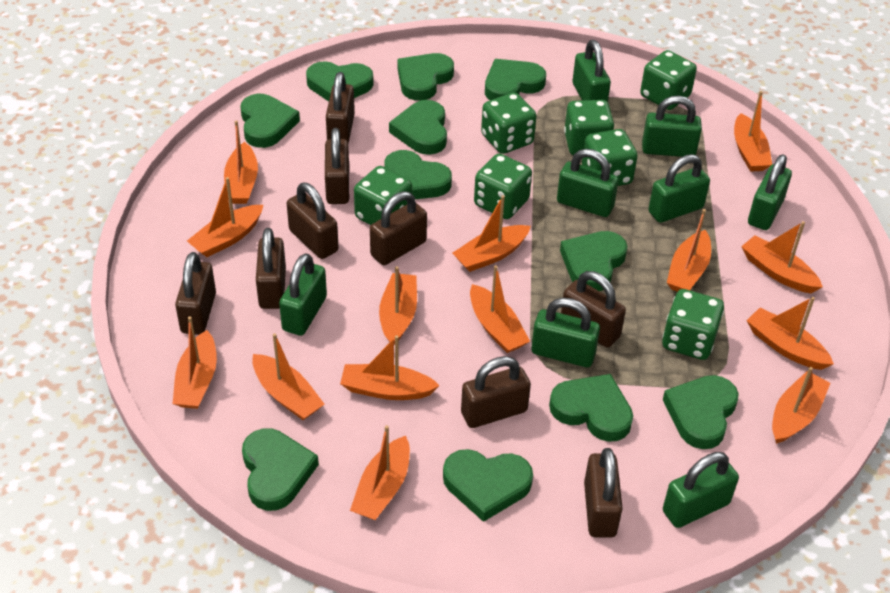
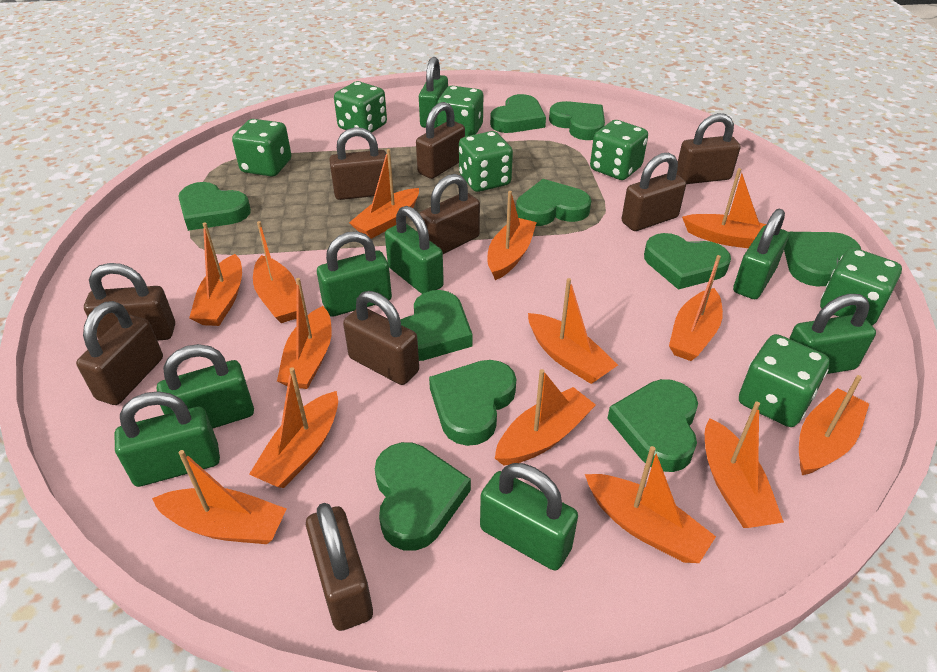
green heart: 11 -> 10

